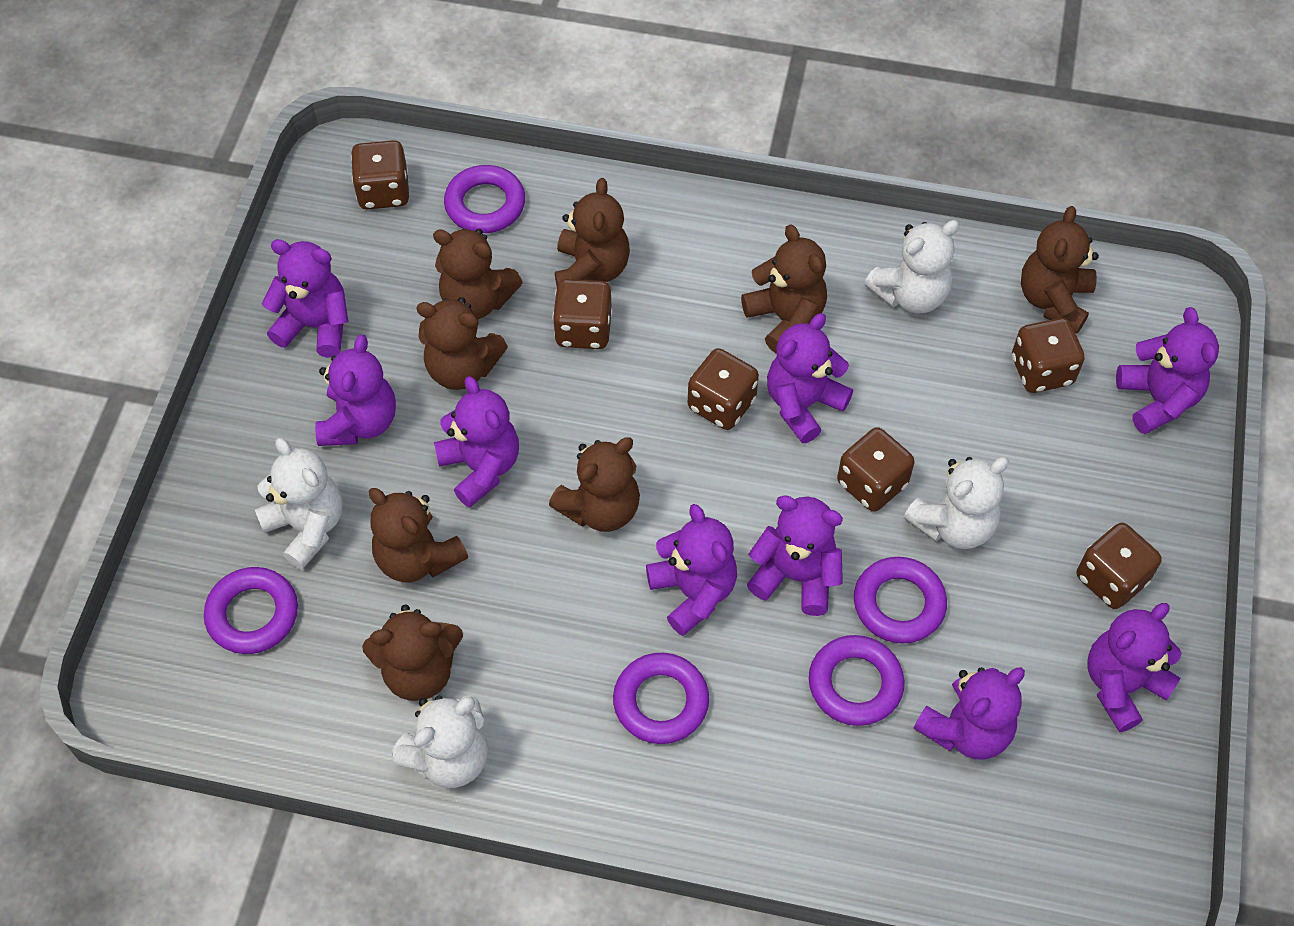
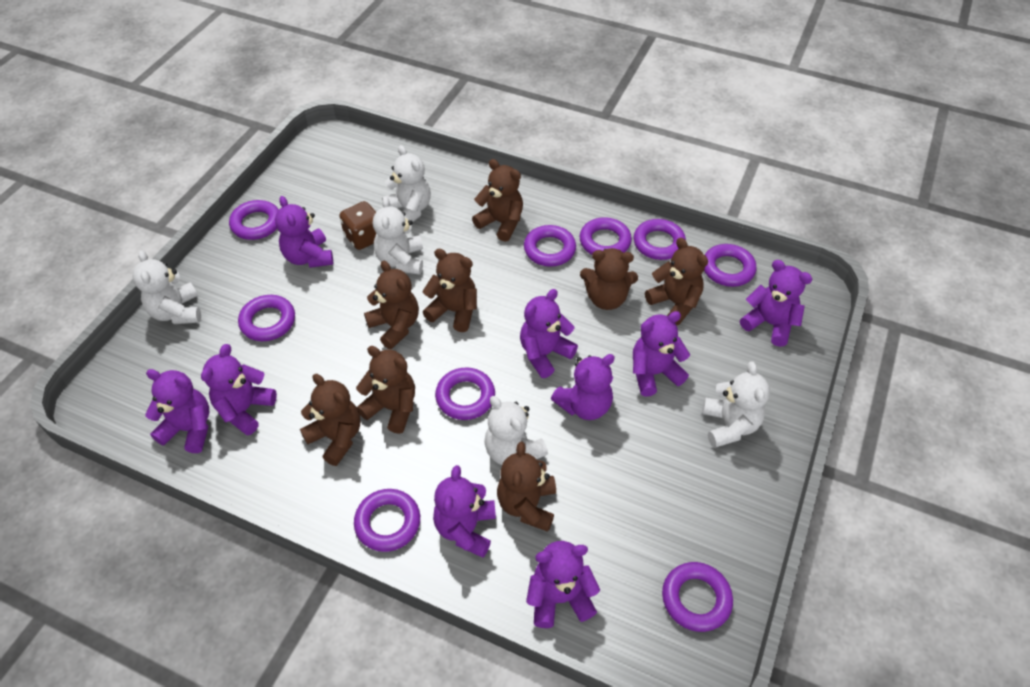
brown dice: 6 -> 1
purple ring: 5 -> 9
white teddy bear: 4 -> 5

